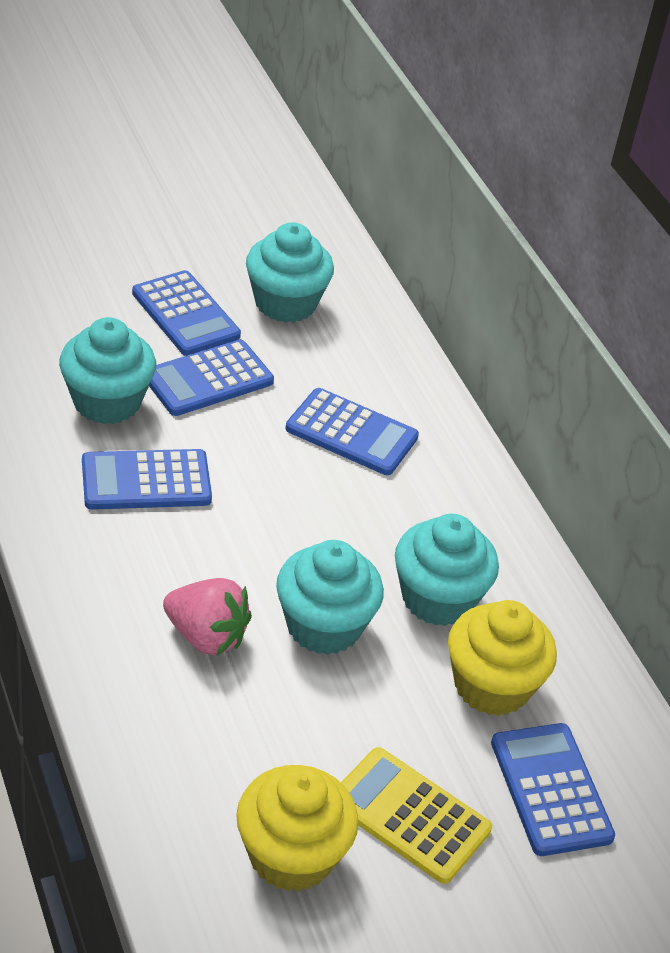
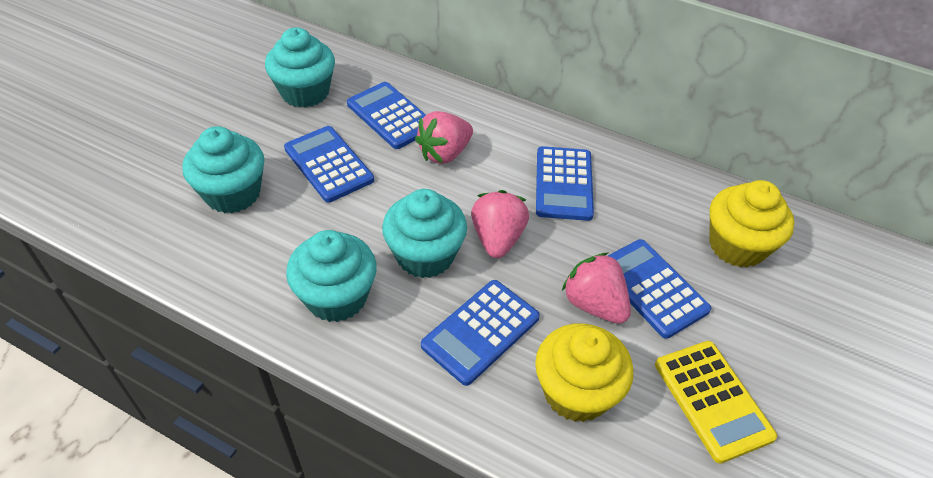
pink strawberry: 1 -> 3

